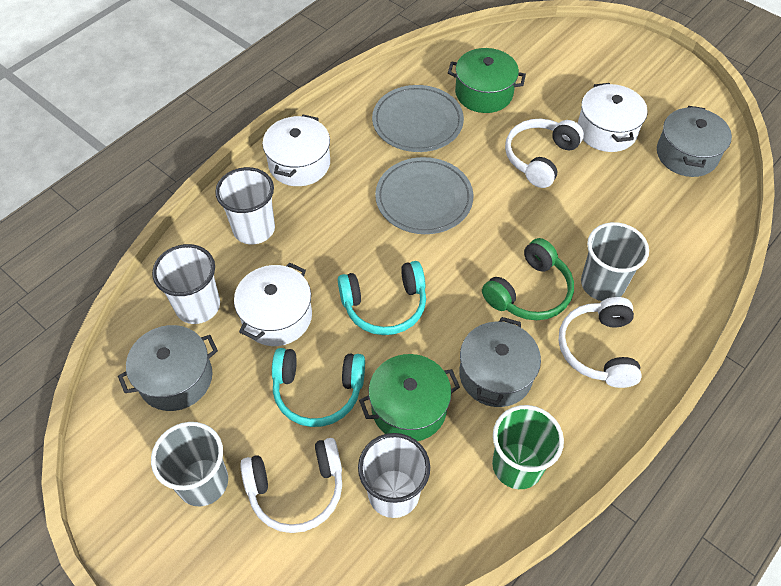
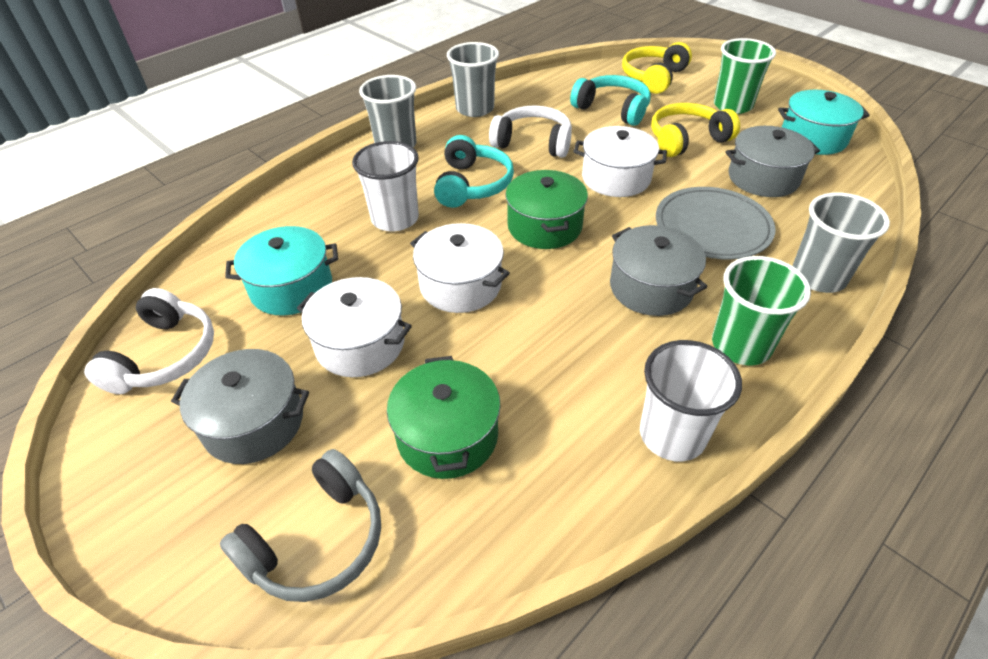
green cup: 1 -> 2
green headphones: 1 -> 0
grey cup: 2 -> 3
grey headphones: 0 -> 1
grey plate: 2 -> 1
turquoise pot: 0 -> 2
white cup: 3 -> 2
white headphones: 3 -> 2
yellow headphones: 0 -> 2

